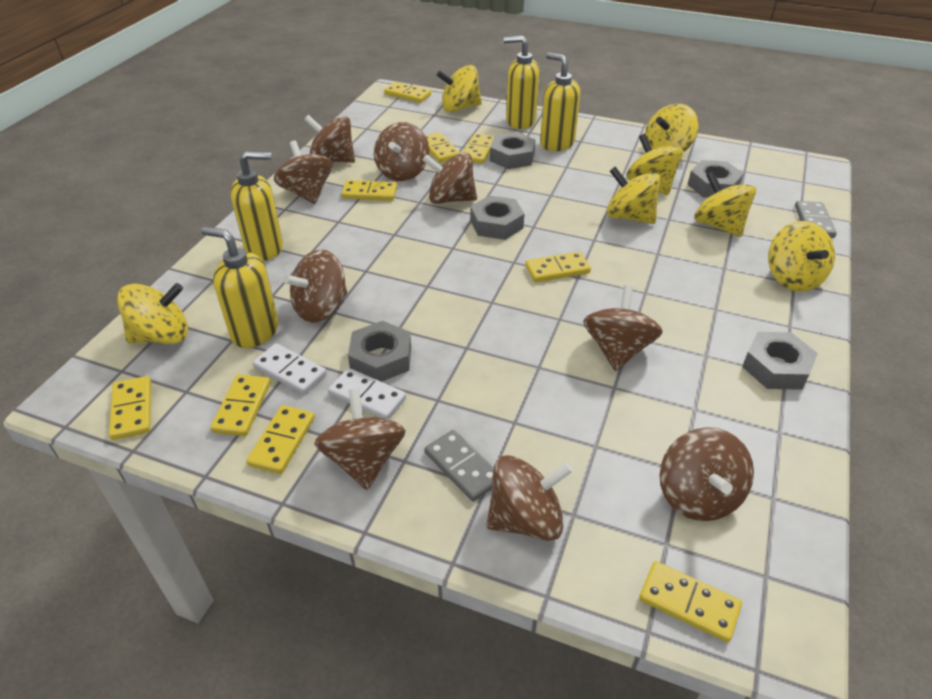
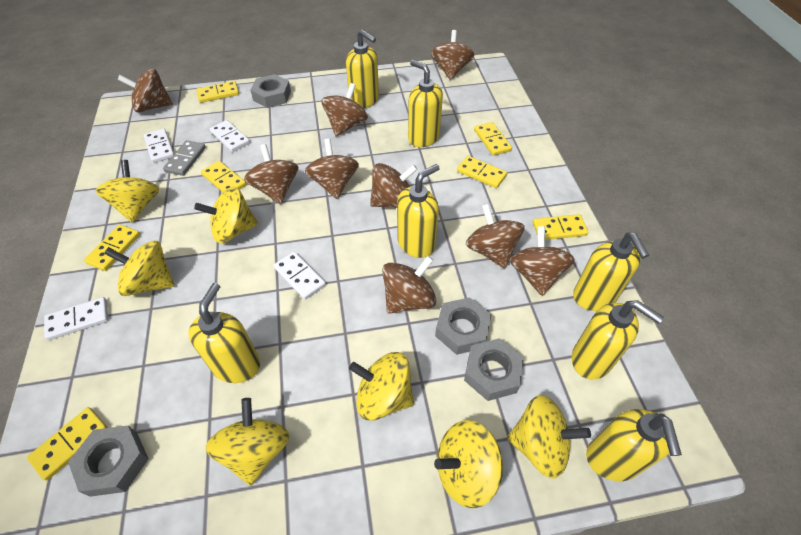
grey domino: 2 -> 1
grey nut: 5 -> 4
white domino: 2 -> 4
yellow domino: 9 -> 7
yellow soap dispenser: 4 -> 7

